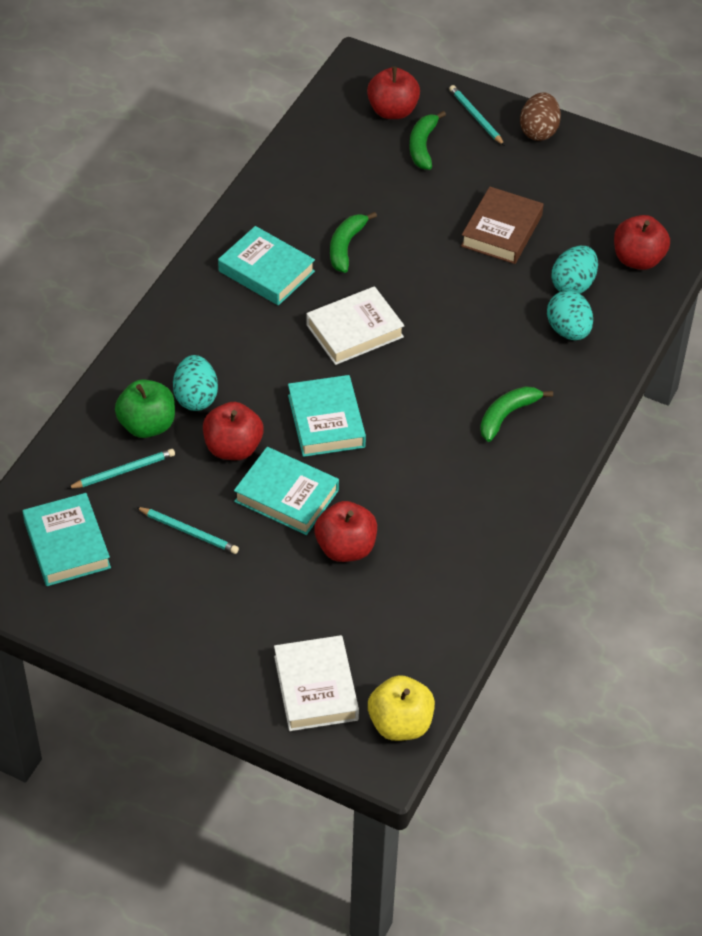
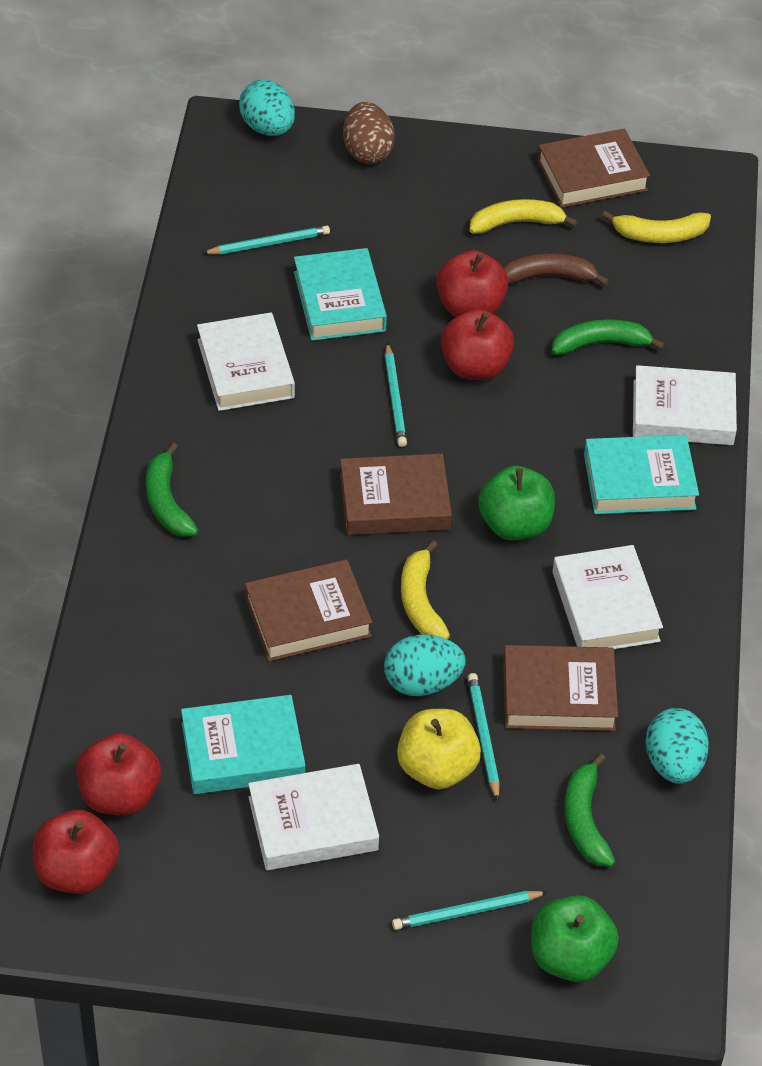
brown banana: 0 -> 1
brown book: 1 -> 4
green apple: 1 -> 2
turquoise book: 4 -> 3
turquoise pencil: 3 -> 4
white book: 2 -> 4
yellow banana: 0 -> 3

